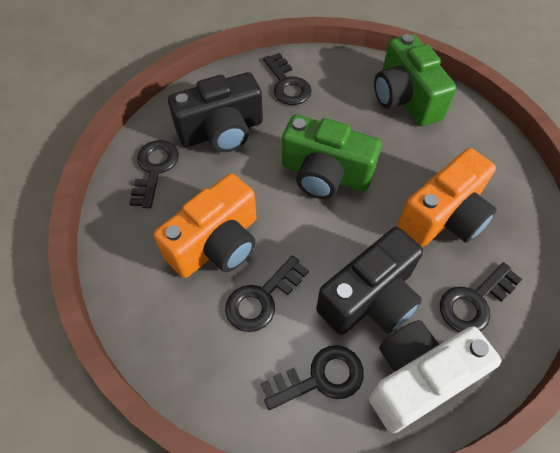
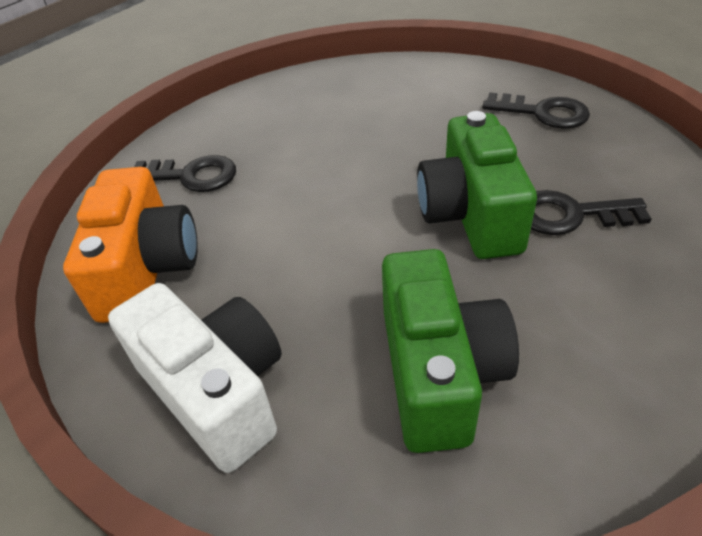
black camera: 2 -> 0
black key: 5 -> 3
orange camera: 2 -> 1

